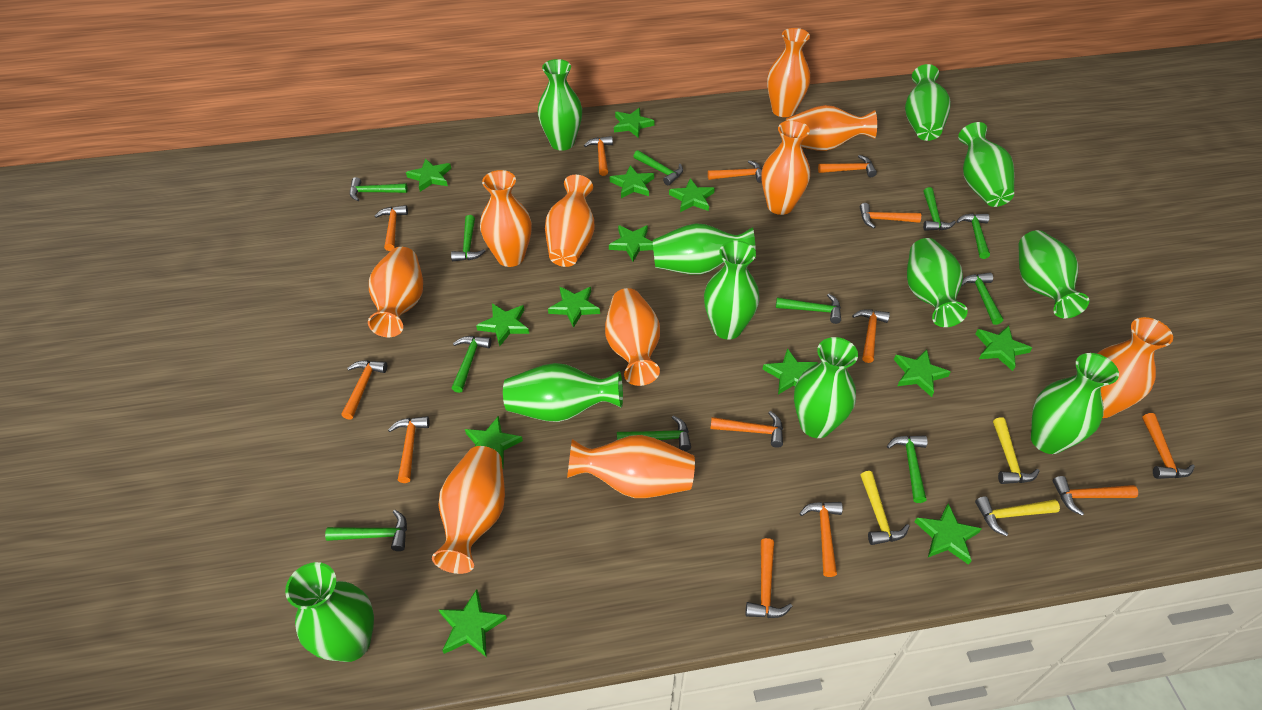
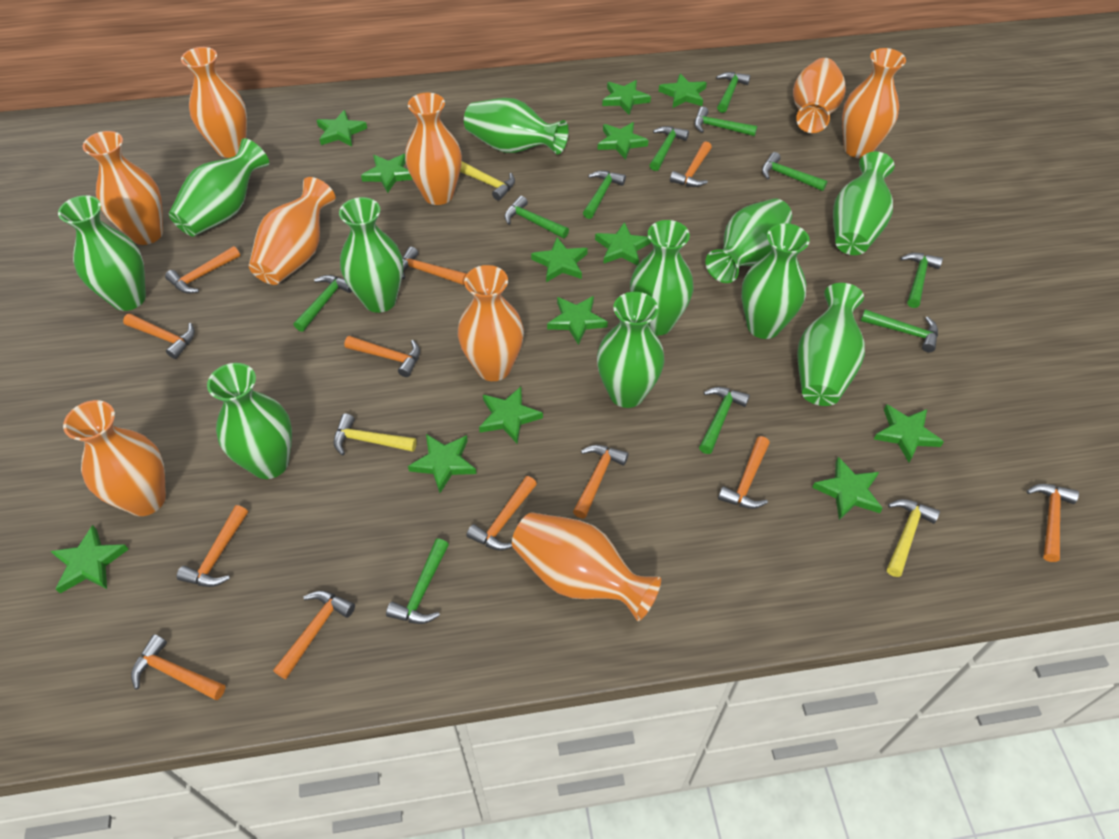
orange hammer: 13 -> 12
orange vase: 10 -> 9

